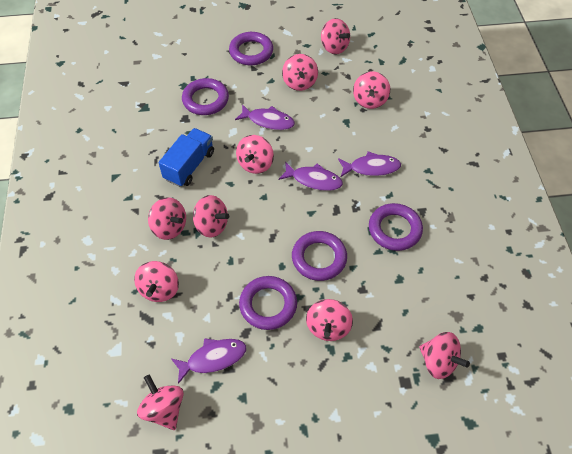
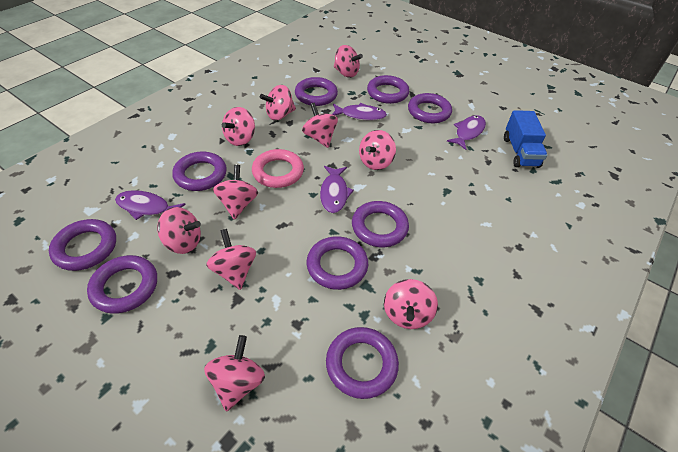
pink ring: 0 -> 1
purple ring: 5 -> 9

